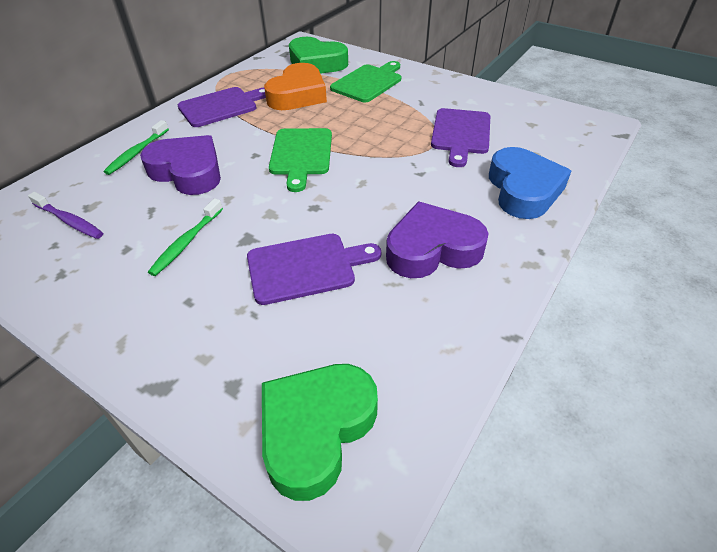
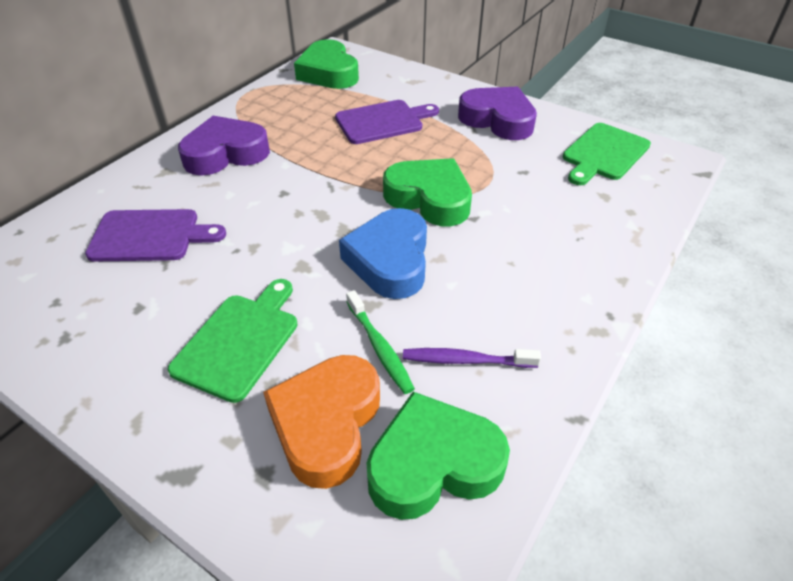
green heart: 2 -> 3
green toothbrush: 2 -> 1
purple cutting board: 3 -> 2

